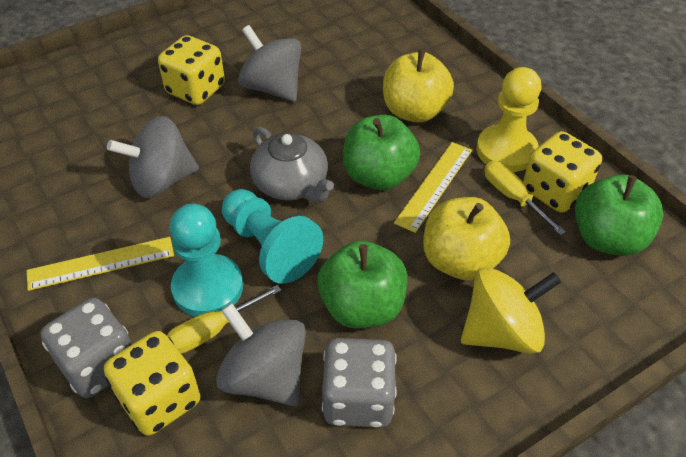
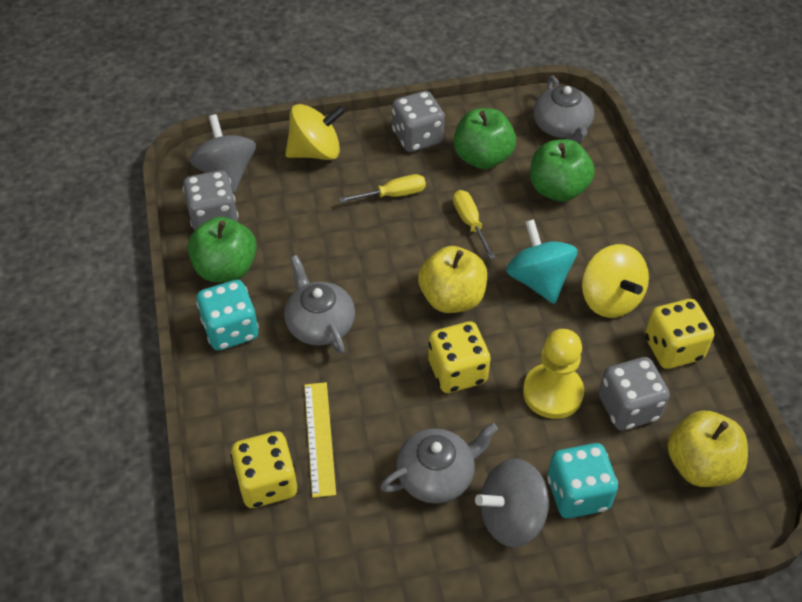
grey dice: 2 -> 3
grey spinning top: 3 -> 2
grey teapot: 1 -> 3
turquoise dice: 0 -> 2
turquoise pawn: 2 -> 0
turquoise spinning top: 0 -> 1
yellow ruler: 2 -> 1
yellow spinning top: 1 -> 2

